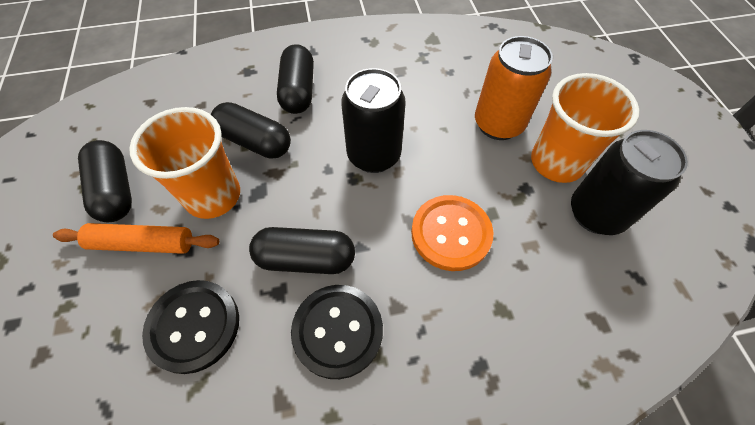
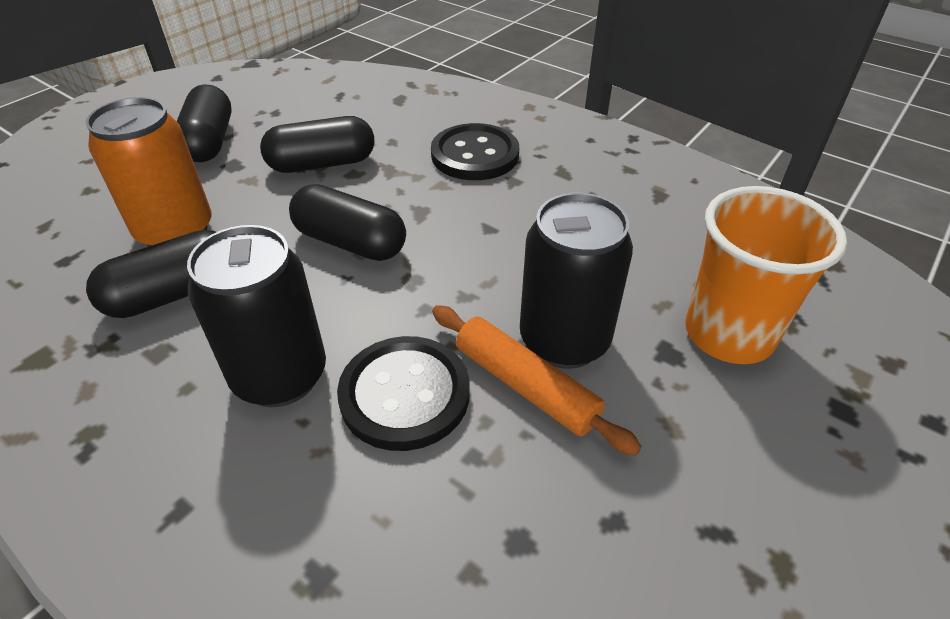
orange button: 1 -> 0
orange cup: 2 -> 1

